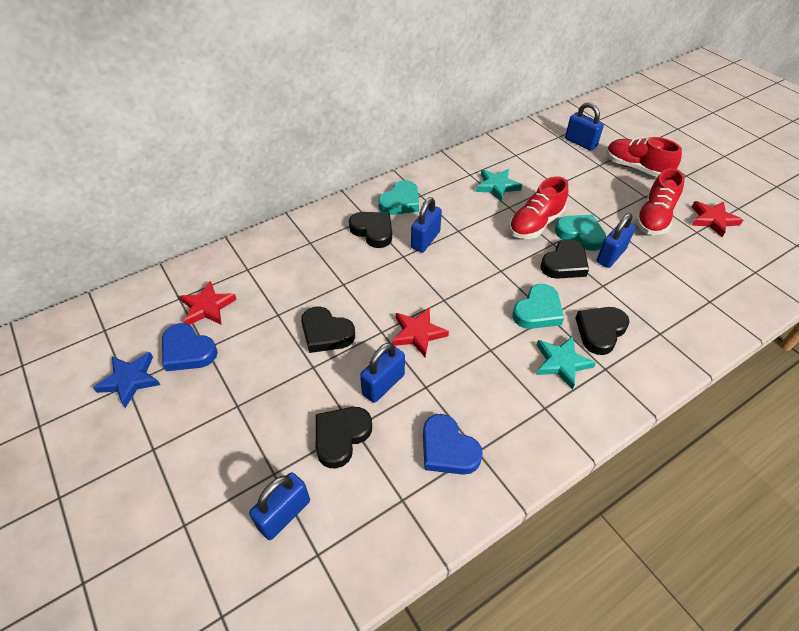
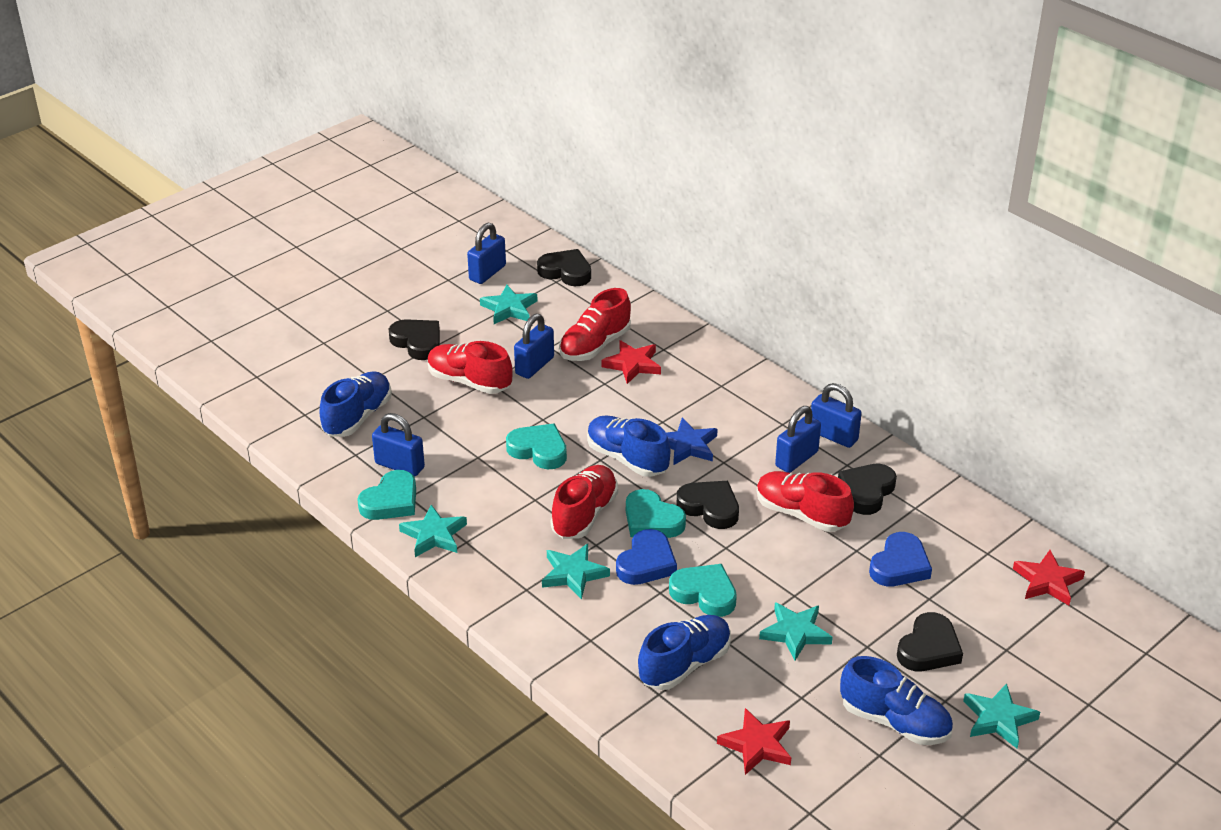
blue shoe: 0 -> 4
red shoe: 3 -> 4
turquoise heart: 3 -> 4
turquoise star: 2 -> 5

